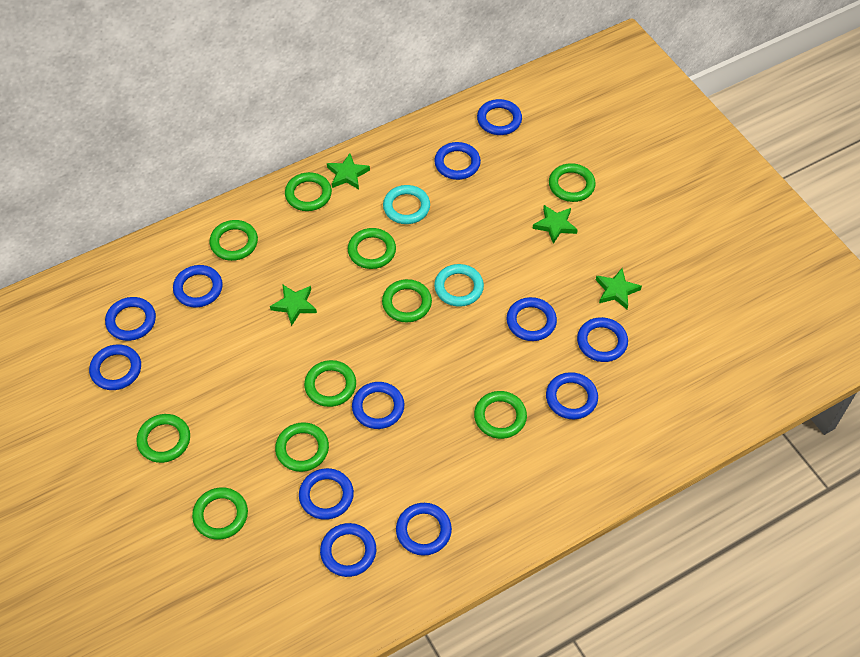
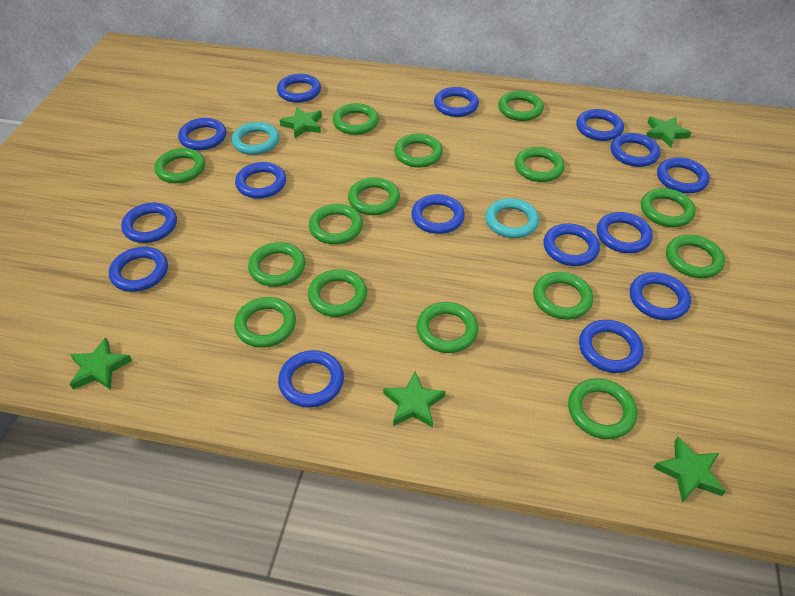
blue ring: 12 -> 15
green ring: 10 -> 15
green star: 4 -> 5

